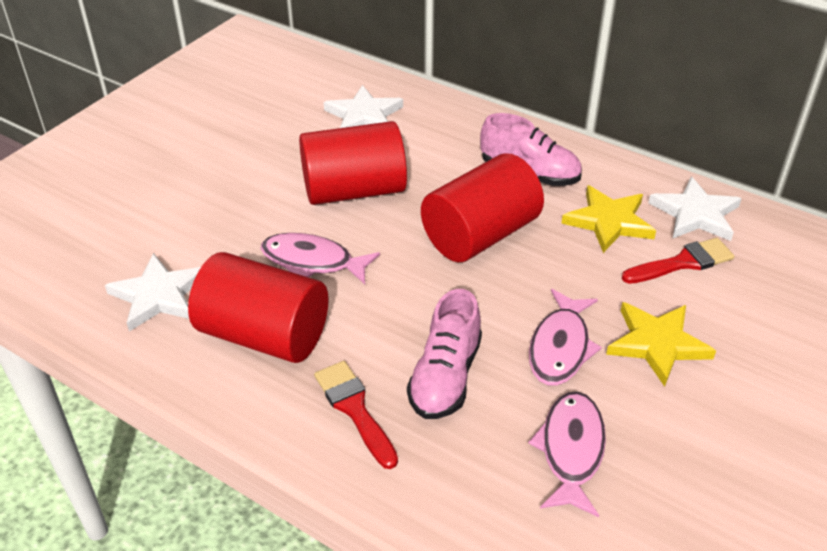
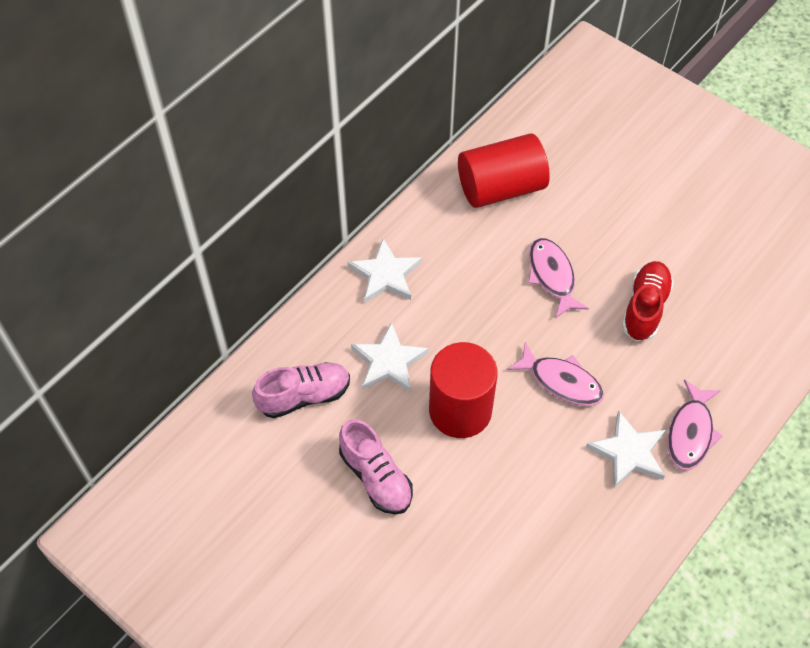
red brush: 2 -> 0
red cylinder: 3 -> 2
red shoe: 0 -> 1
yellow star: 2 -> 0

